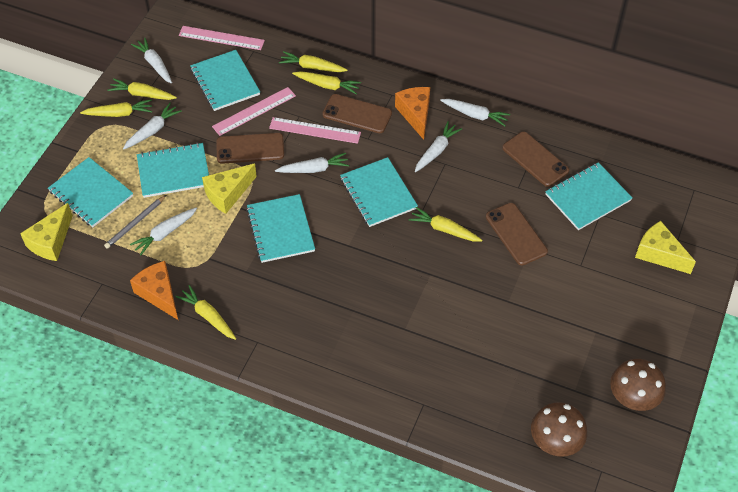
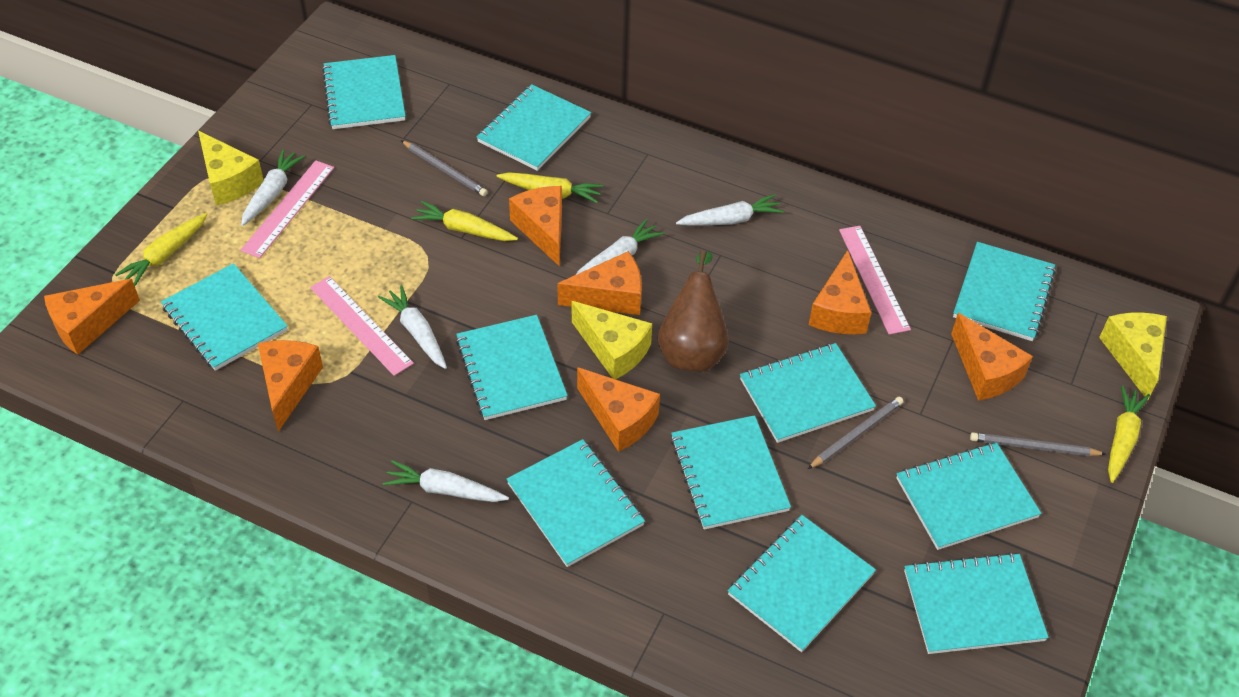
brown mushroom: 2 -> 0
brown pear: 0 -> 1
brown phone: 4 -> 0
grey pencil: 1 -> 3
orange cheese: 2 -> 7
turquoise notebook: 6 -> 11
white carrot: 6 -> 5
yellow carrot: 6 -> 4

